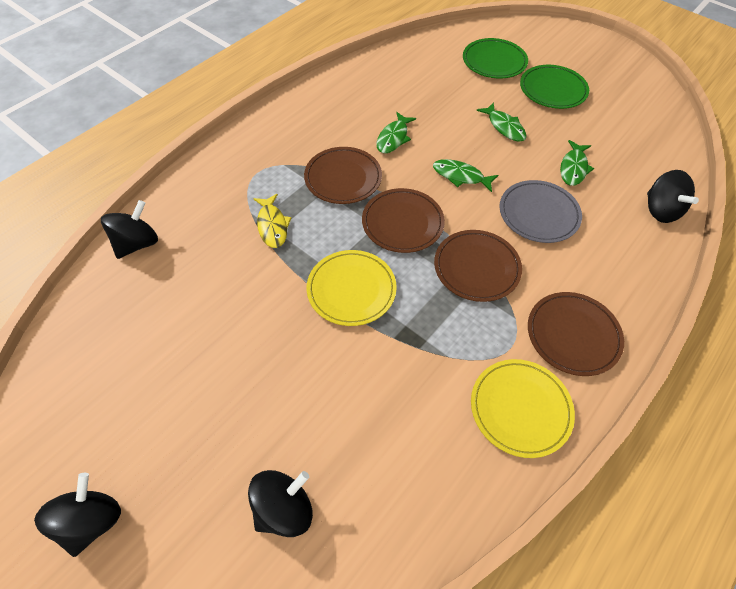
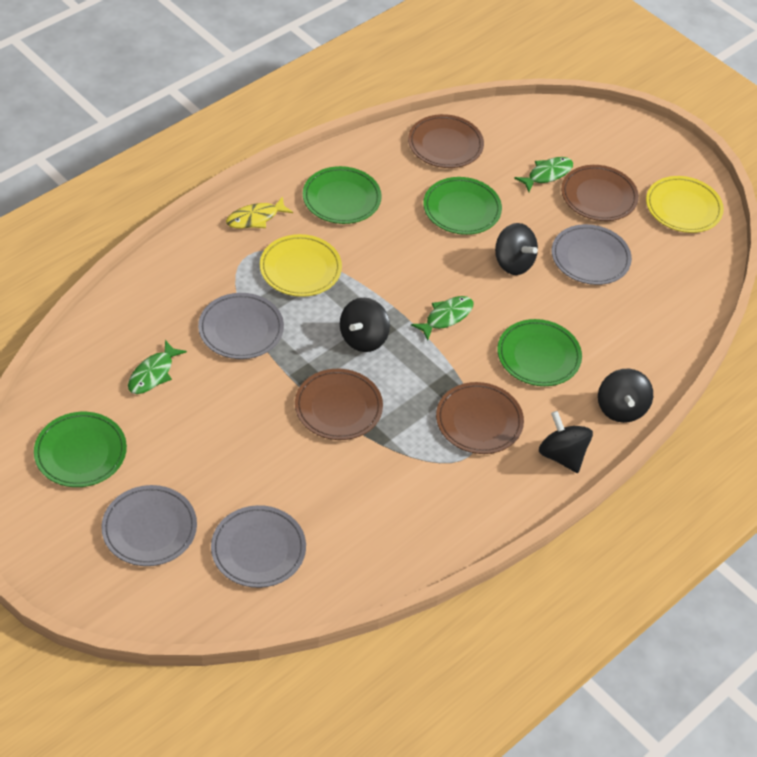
green fish: 4 -> 3
green plate: 2 -> 4
grey plate: 1 -> 4

